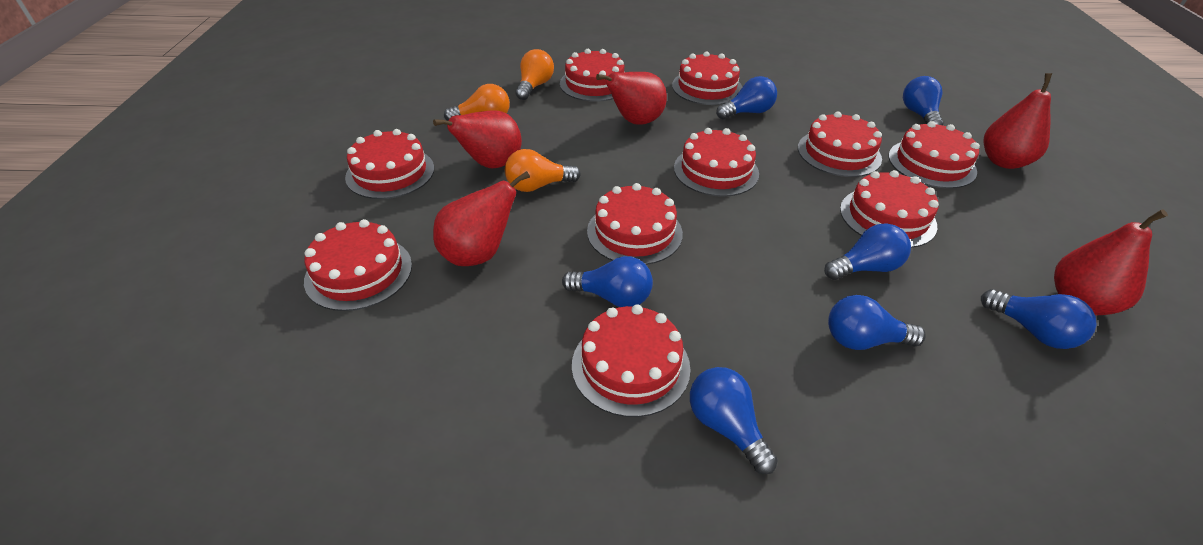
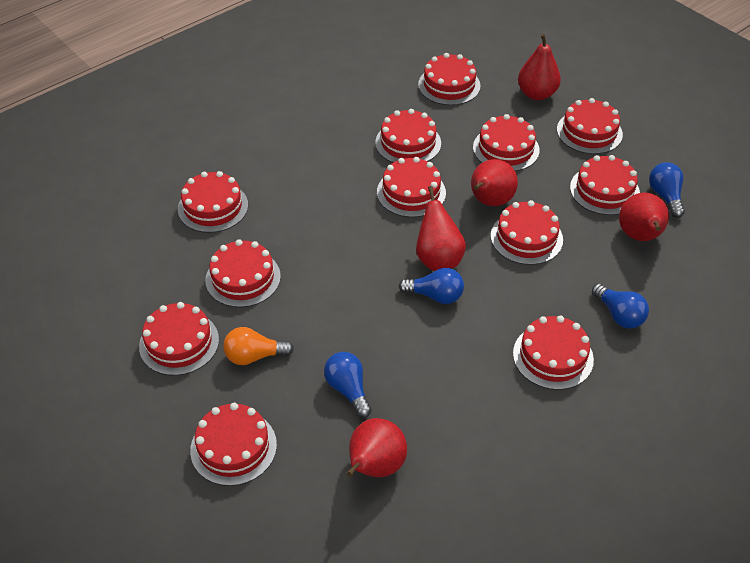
blue light bulb: 7 -> 4
orange light bulb: 3 -> 1
red cake: 10 -> 12

